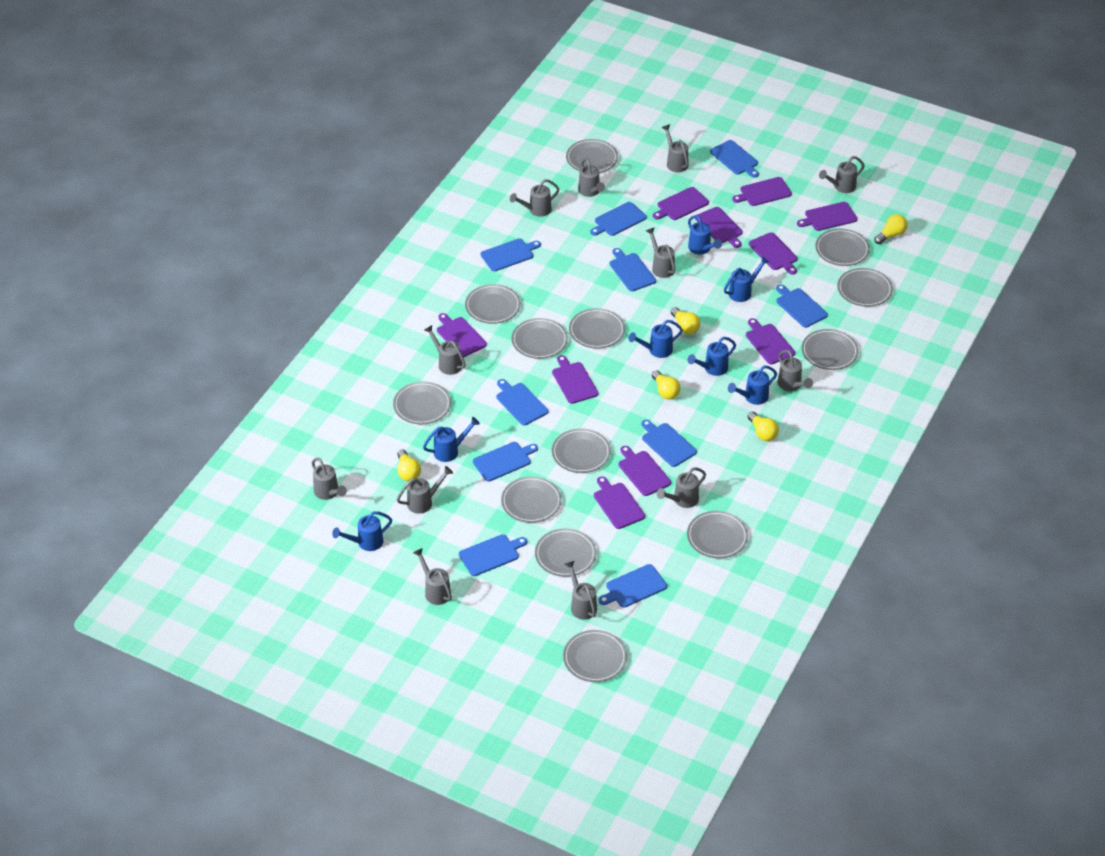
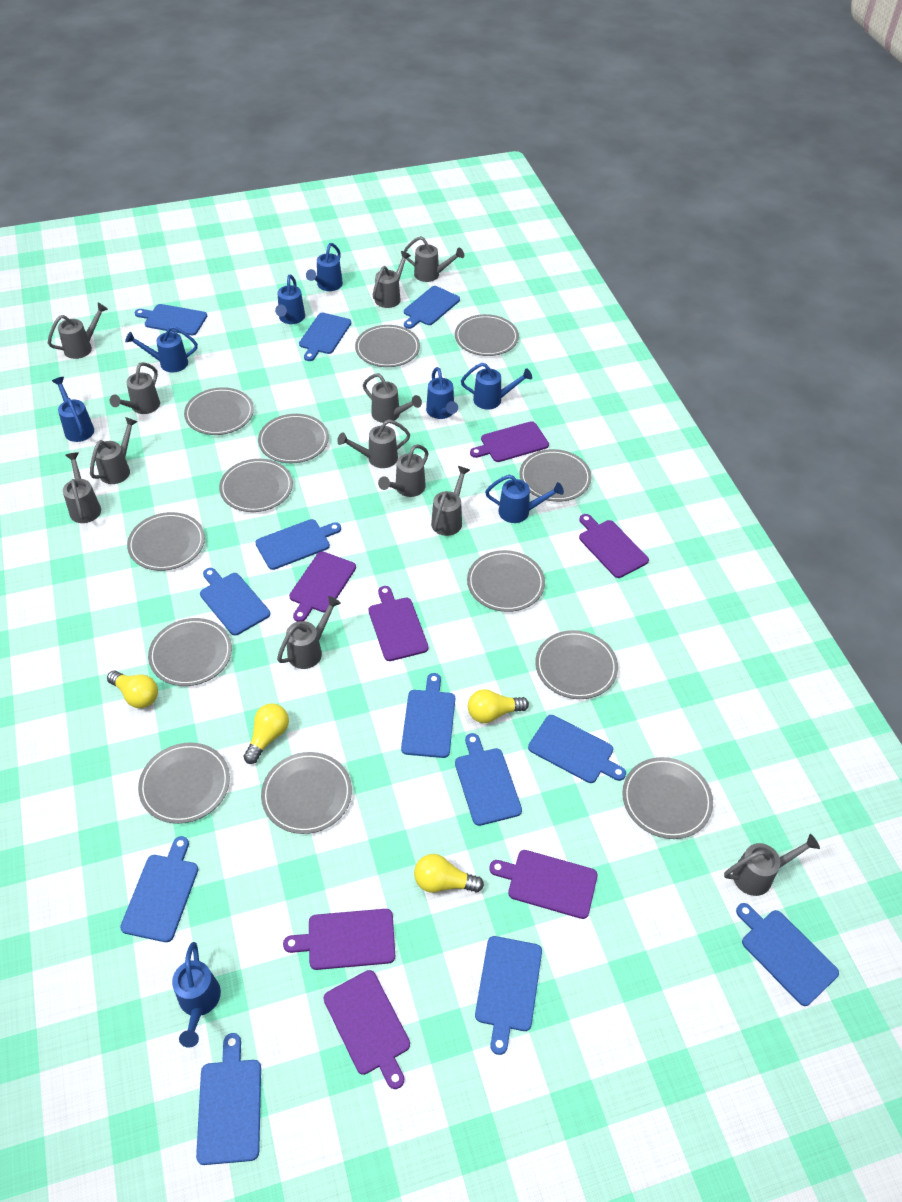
blue cutting board: 10 -> 12
blue watering can: 7 -> 8
purple cutting board: 10 -> 7
yellow light bulb: 5 -> 4

